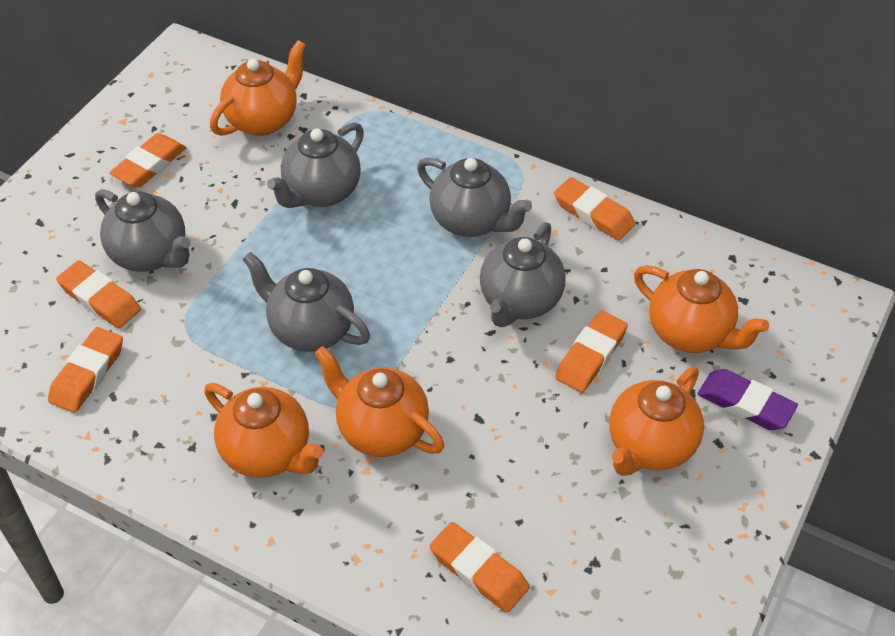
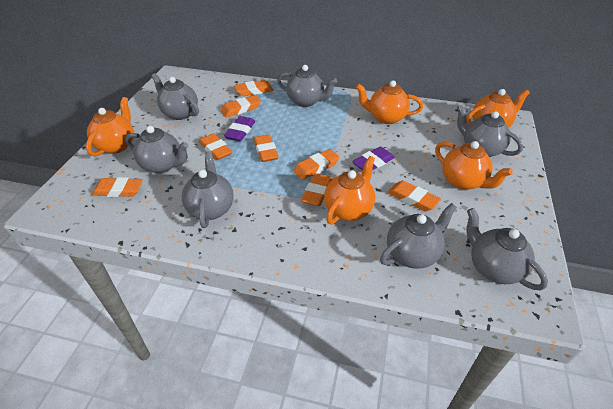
grey teapot: 5 -> 7
orange eraser: 6 -> 8
purple eraser: 1 -> 2

